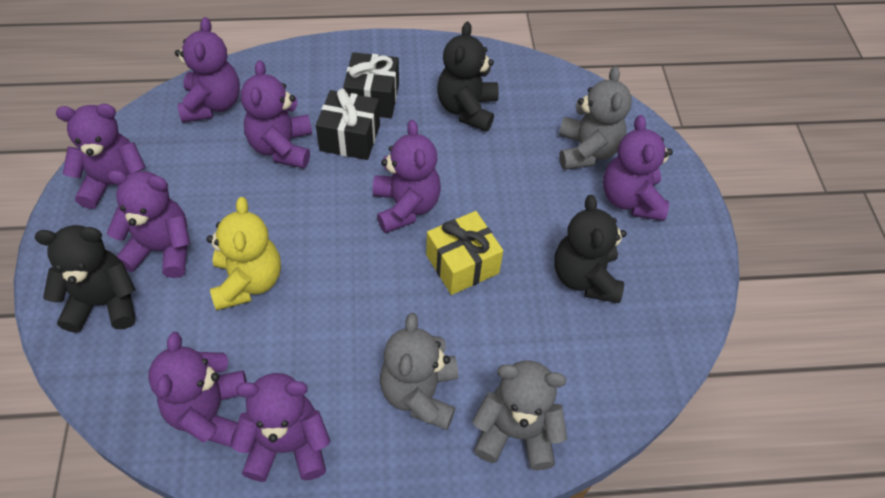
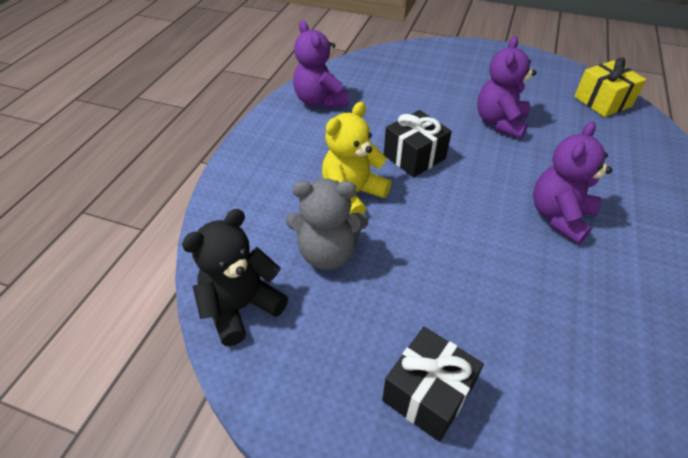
black teddy bear: 3 -> 1
grey teddy bear: 3 -> 1
purple teddy bear: 8 -> 3

